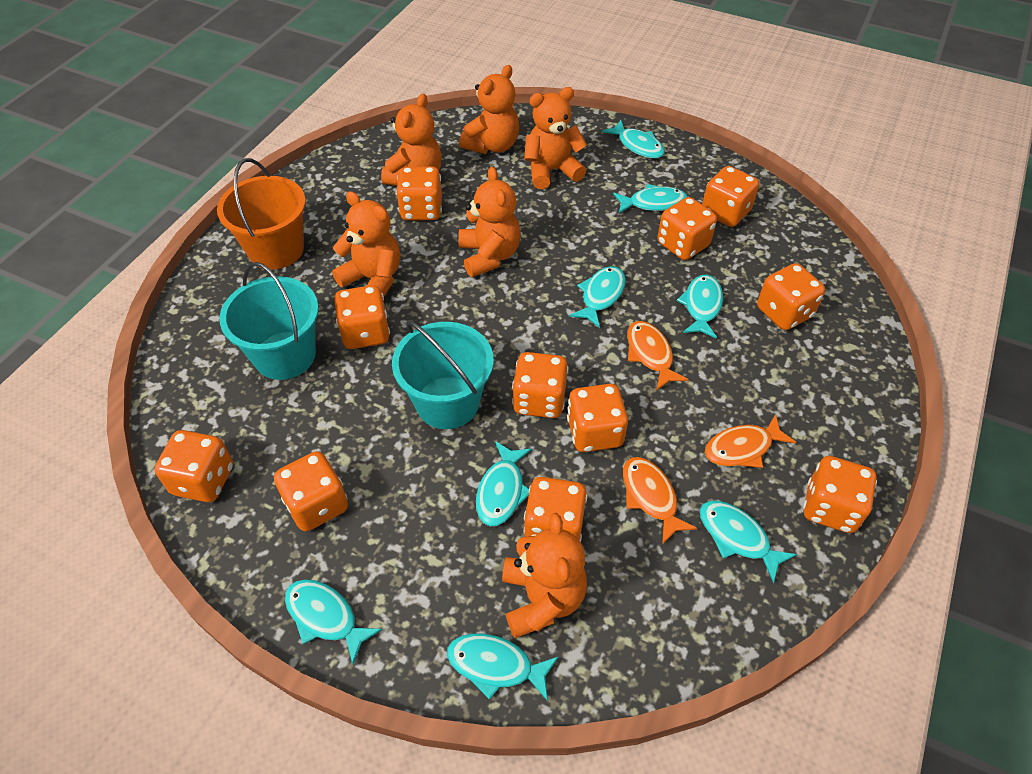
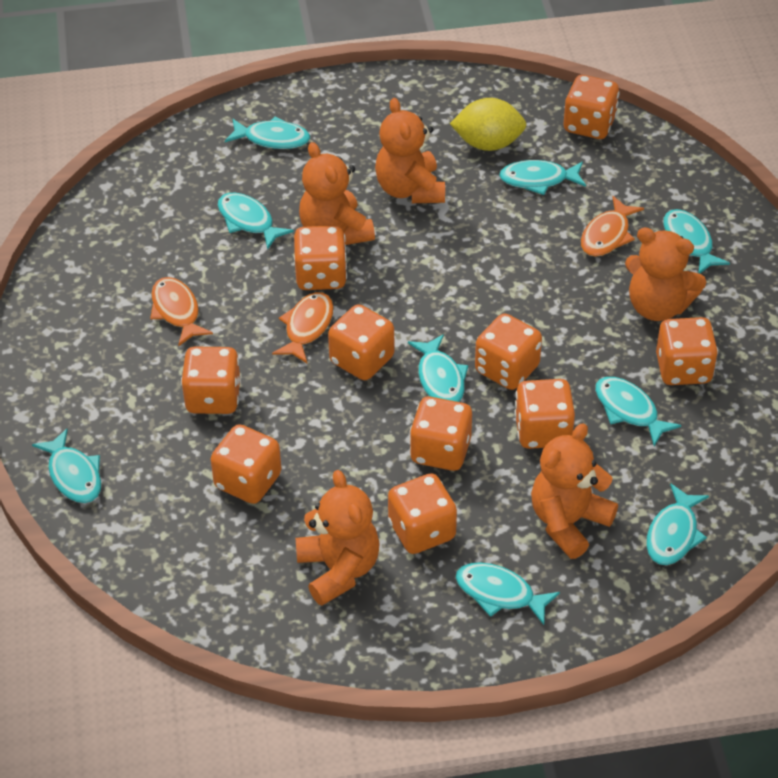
orange bucket: 1 -> 0
orange dice: 11 -> 10
orange teddy bear: 6 -> 5
turquoise bucket: 2 -> 0
turquoise fish: 8 -> 9
yellow lemon: 0 -> 1

